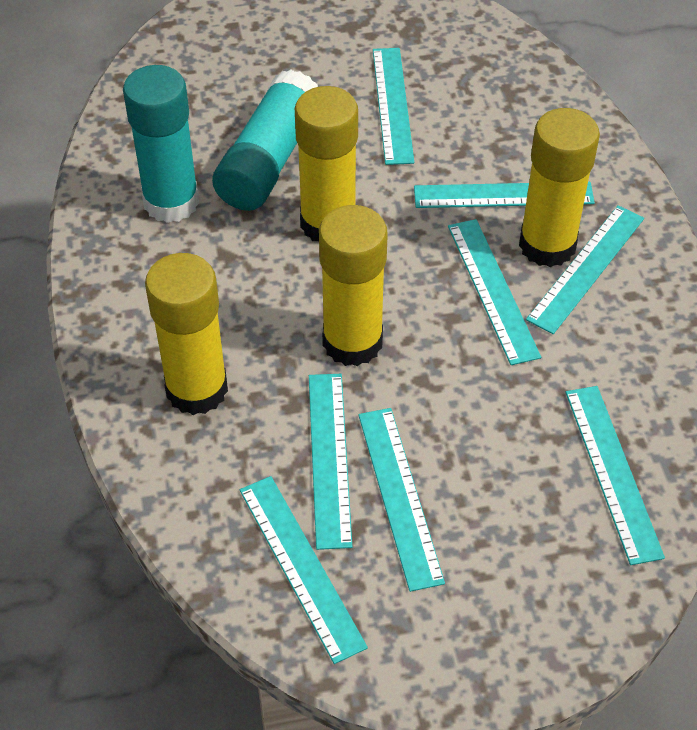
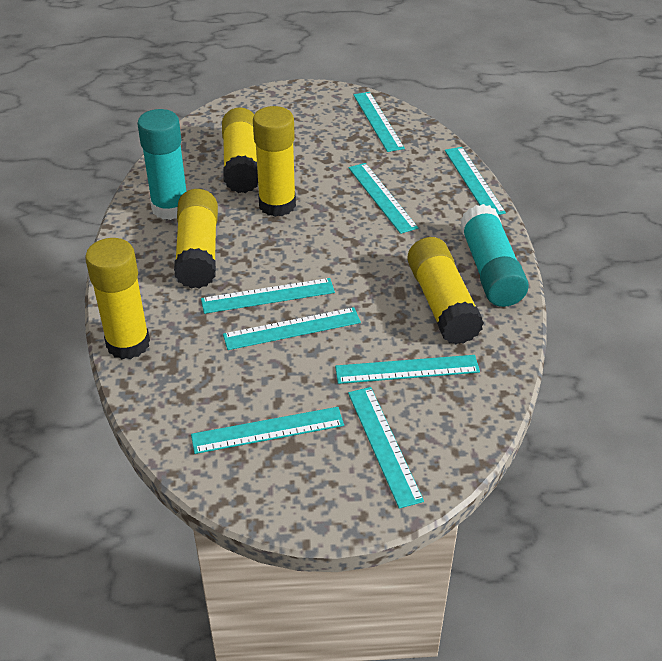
yellow glue stick: 4 -> 5

